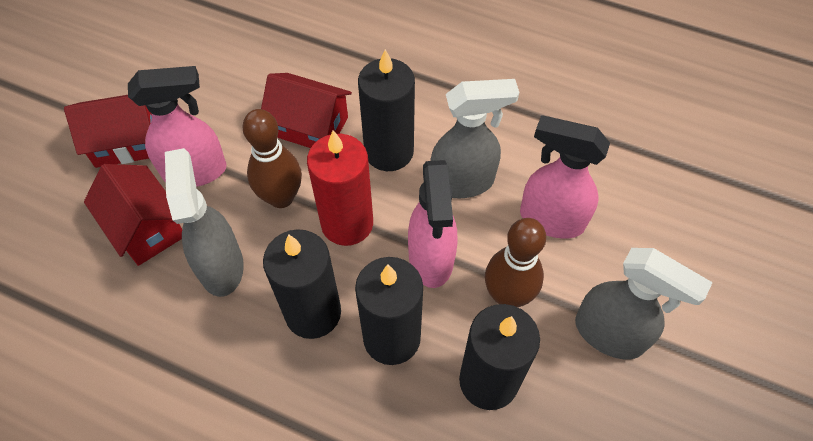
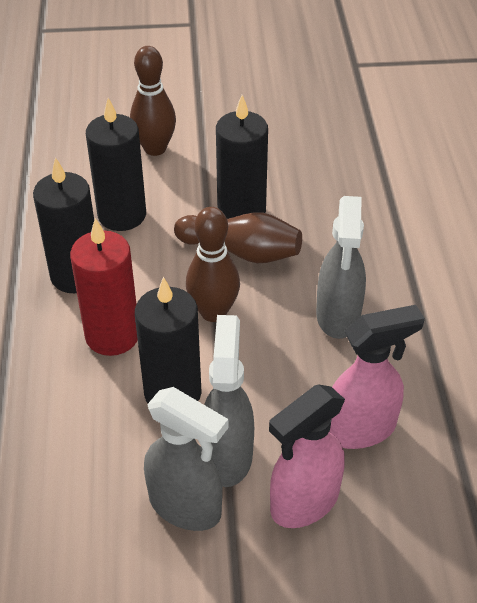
brown bowling pin: 2 -> 3
pink spray bottle: 3 -> 2
red house: 3 -> 0

